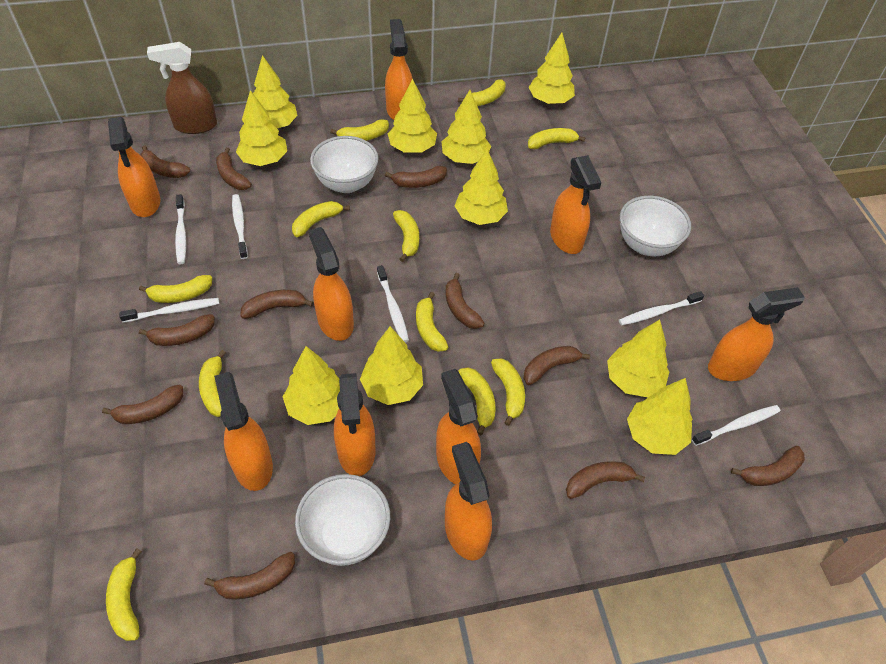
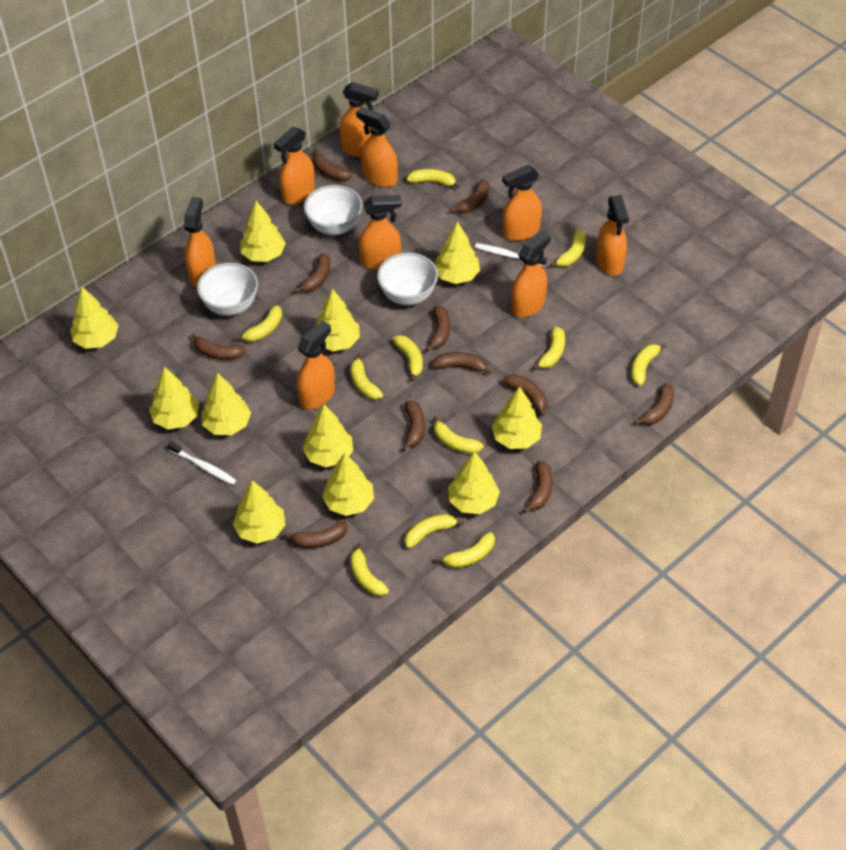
brown spray bottle: 1 -> 0
white toothbrush: 6 -> 2
yellow tree: 10 -> 11

